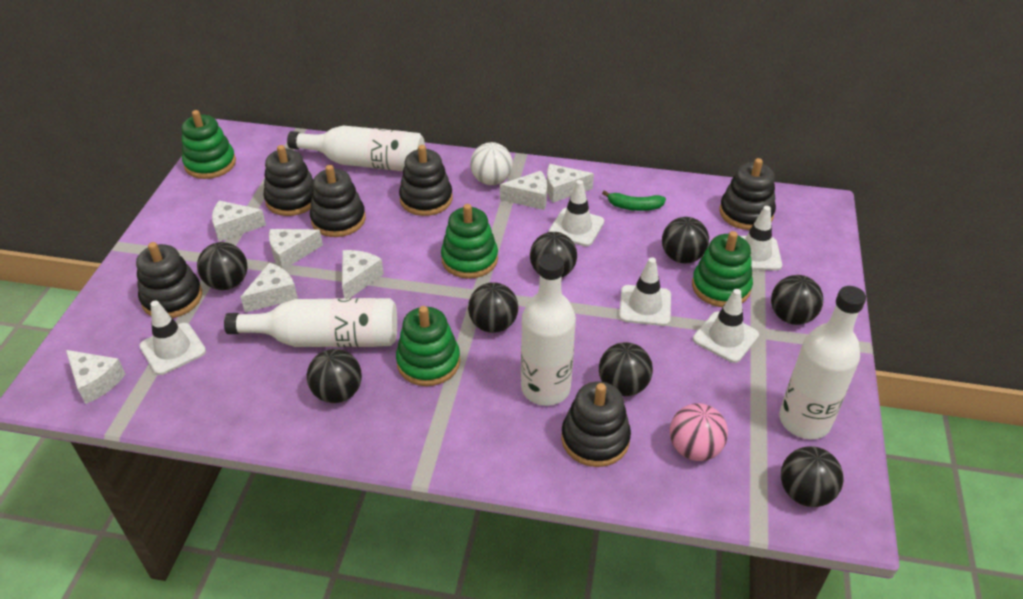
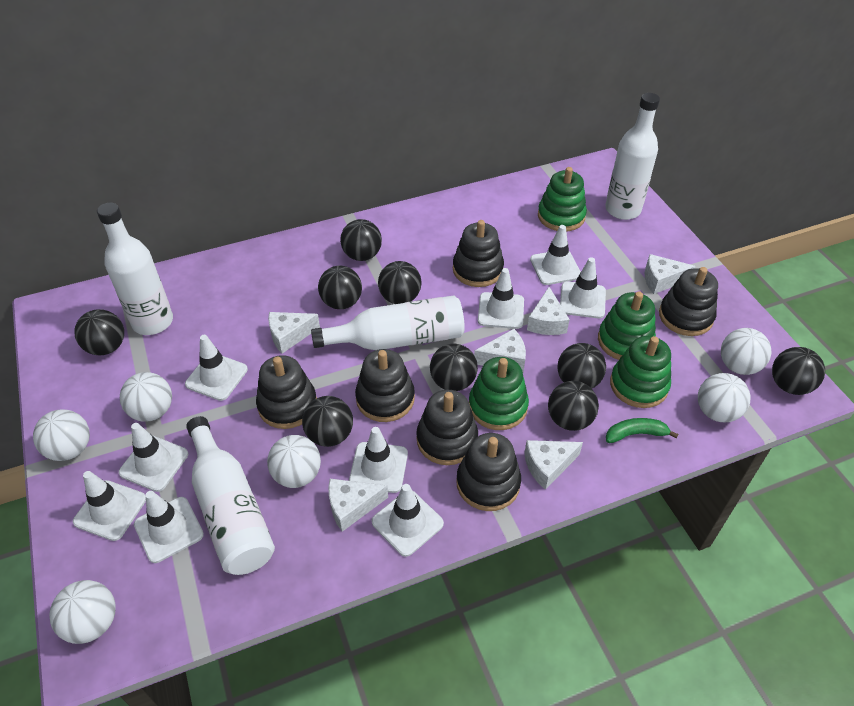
black ball: 8 -> 9
pink ball: 1 -> 0
white ball: 1 -> 6
white cheese: 7 -> 6
white traffic cone: 5 -> 9

